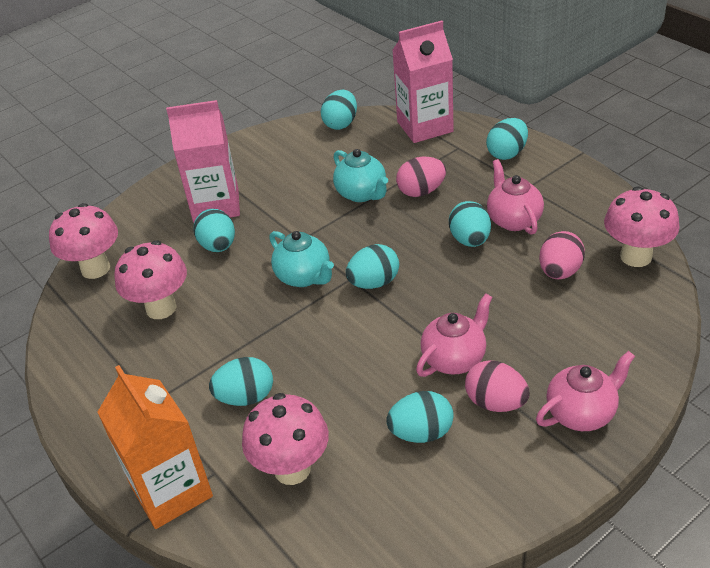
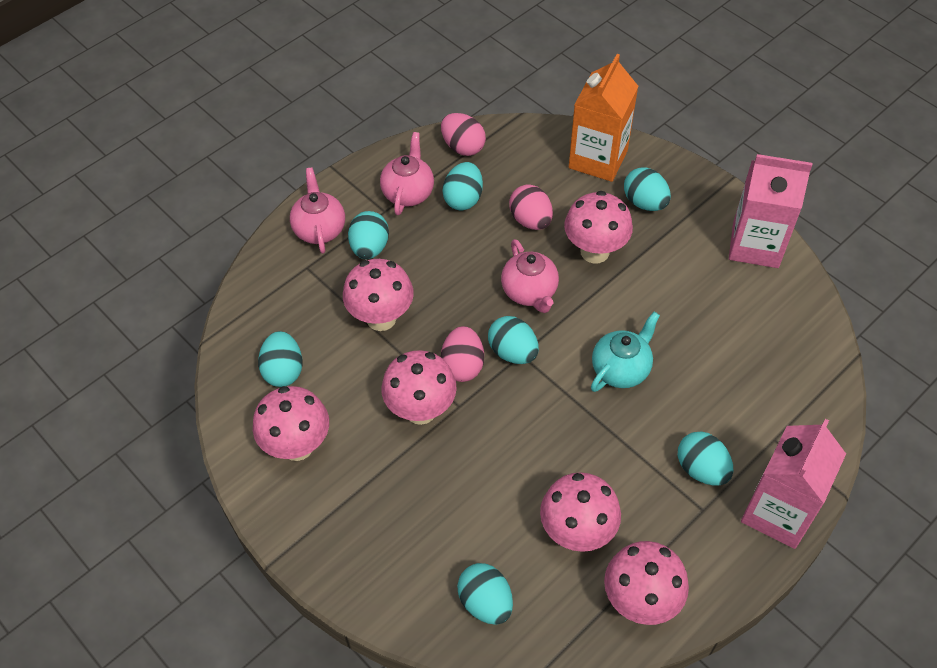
pink mushroom: 4 -> 6
turquoise teapot: 2 -> 1

